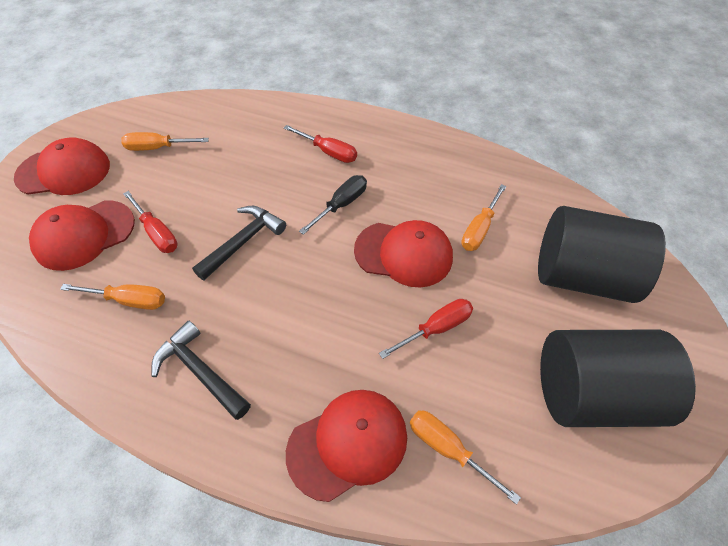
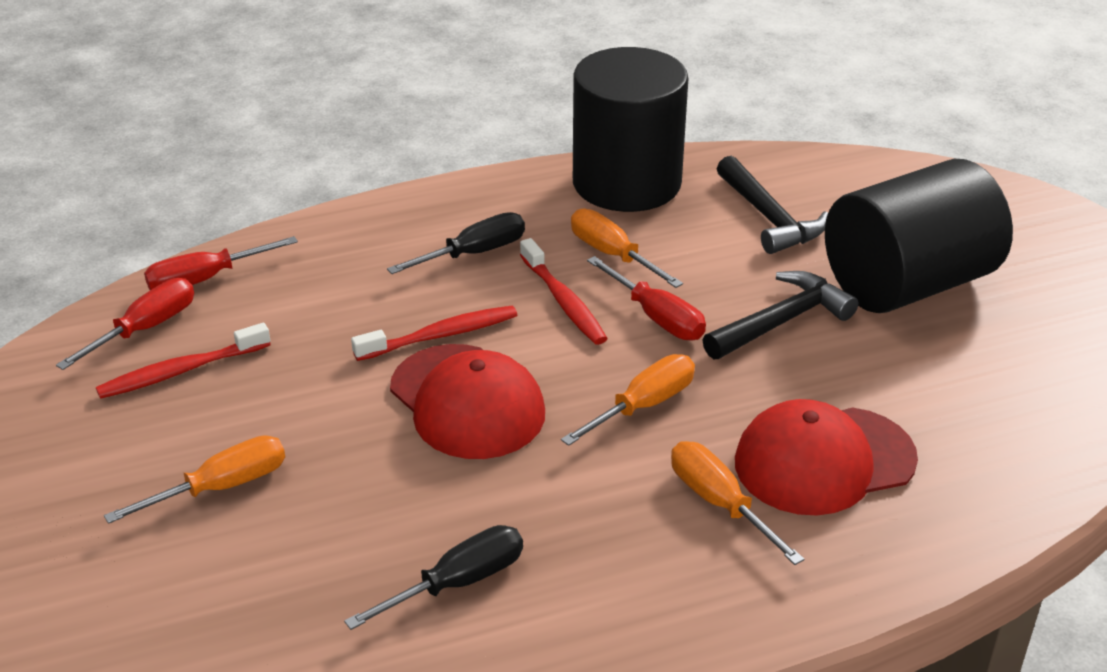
black screwdriver: 1 -> 2
red cap: 4 -> 2
red toothbrush: 0 -> 3

